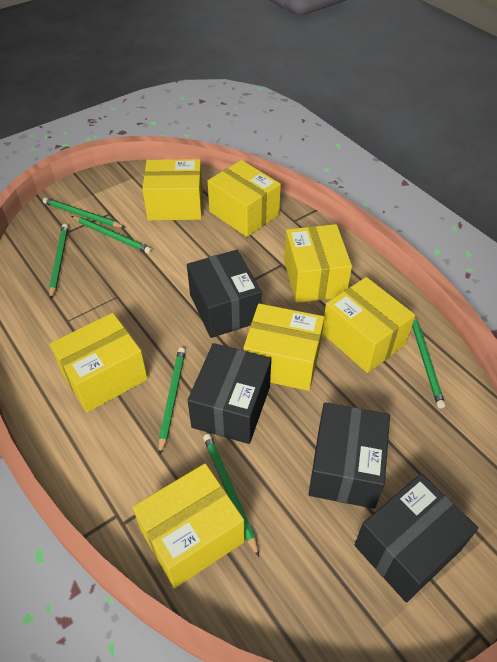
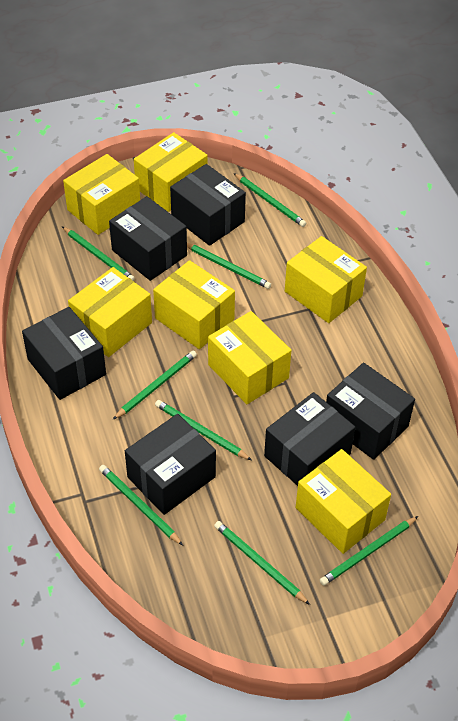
black box: 4 -> 6
green pencil: 6 -> 8

